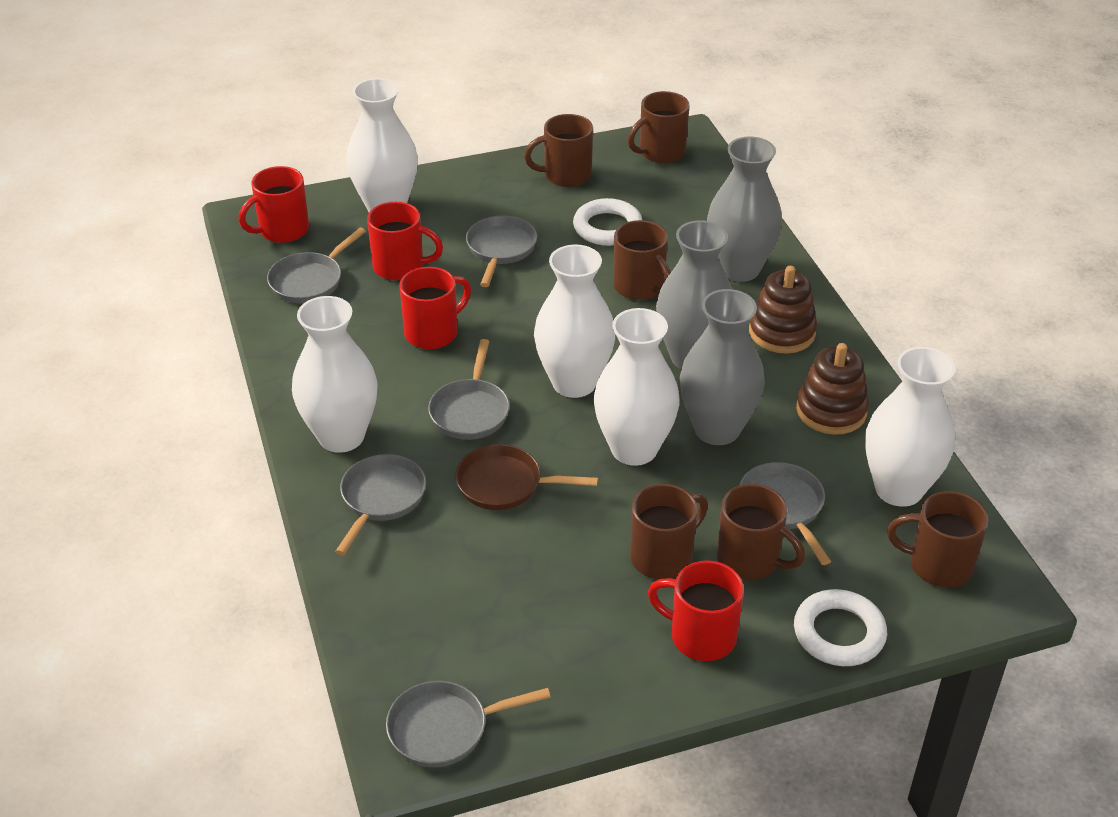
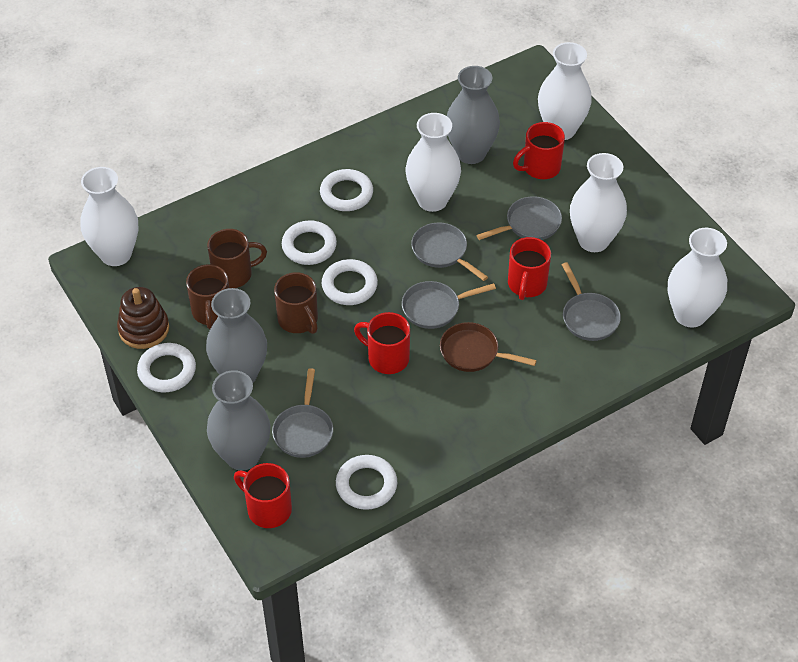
brown mug: 6 -> 3
brown stacking toy: 2 -> 1
grey pan: 6 -> 5
white ring: 2 -> 5

